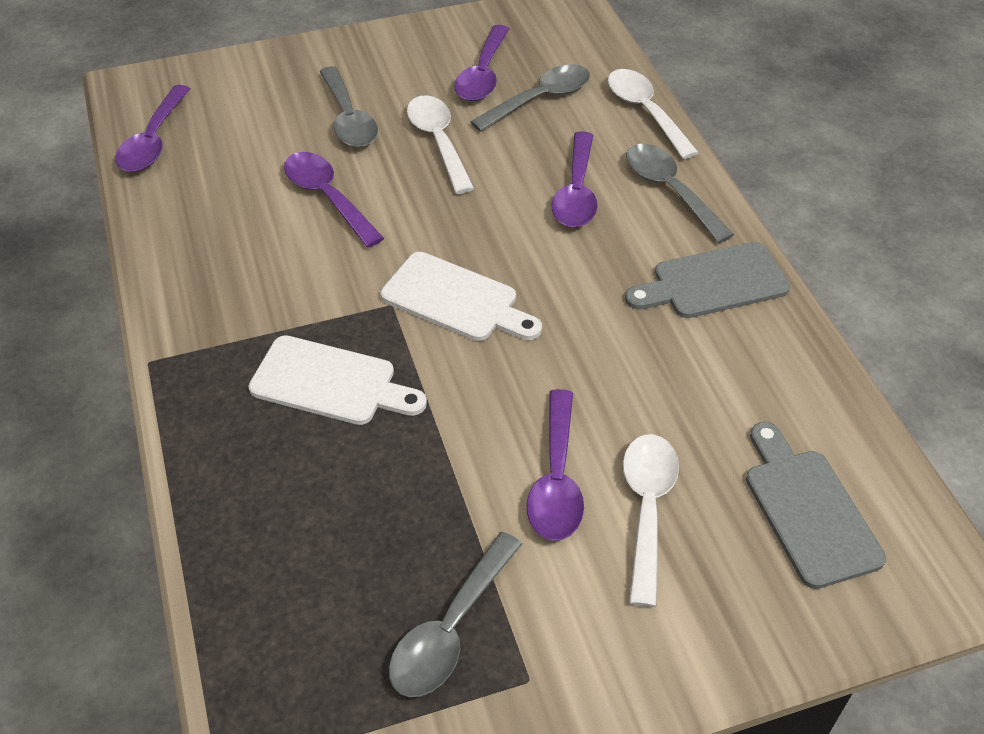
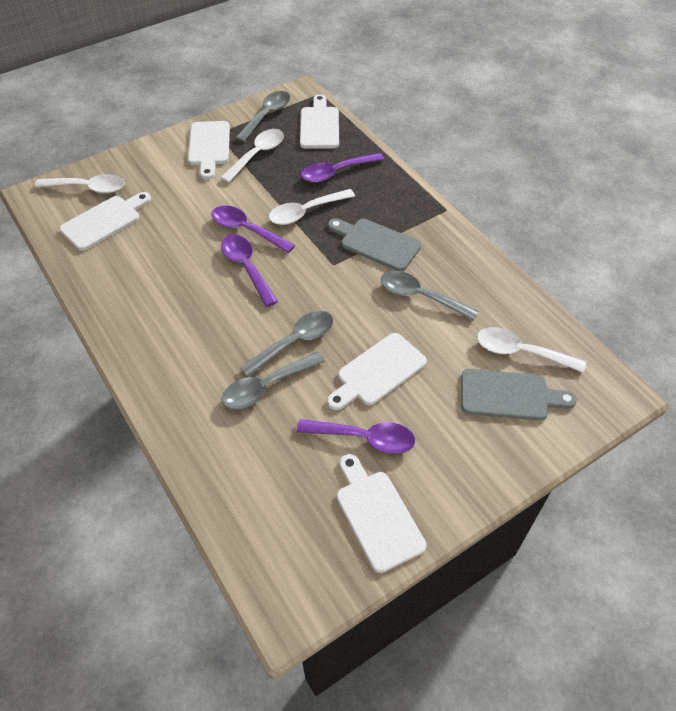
purple spoon: 5 -> 4
white cutting board: 2 -> 5
white spoon: 3 -> 4

